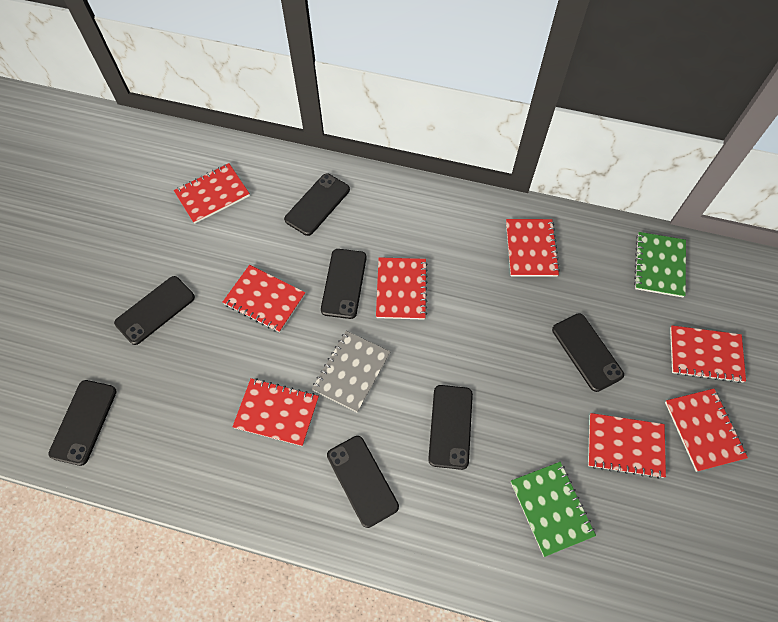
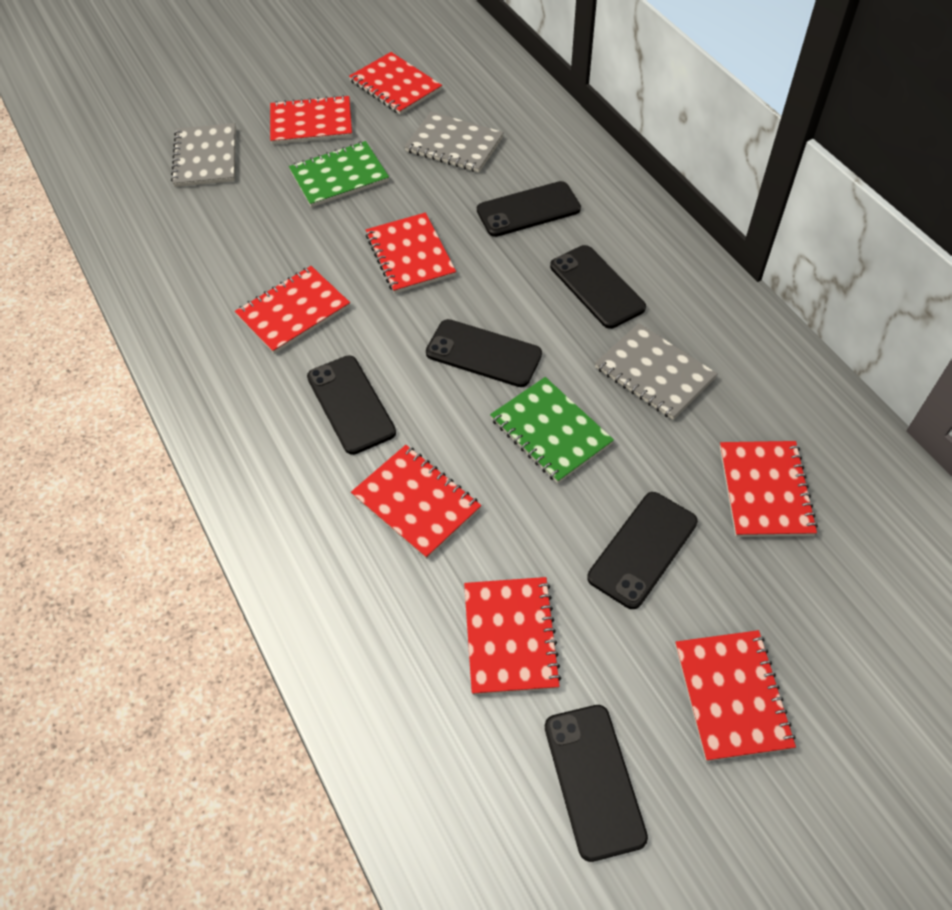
black phone: 7 -> 6
grey notebook: 1 -> 3

